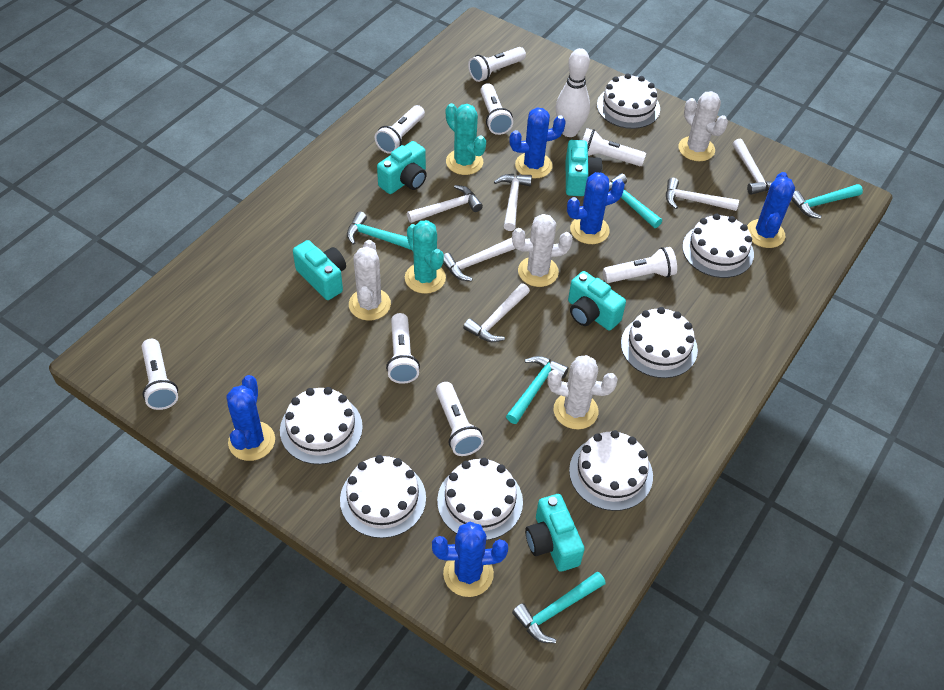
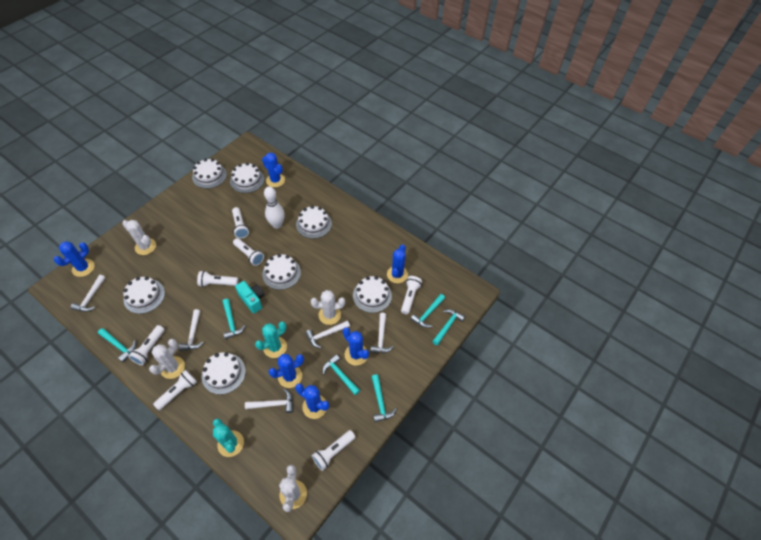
blue cactus: 5 -> 6
turquoise camera: 5 -> 1
turquoise hammer: 5 -> 6
white flashlight: 8 -> 7
white hammer: 6 -> 5

